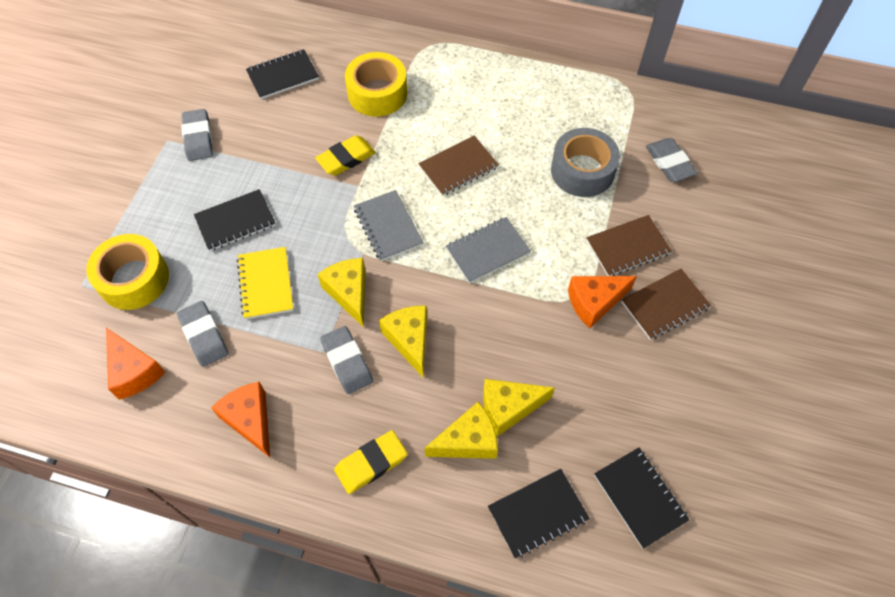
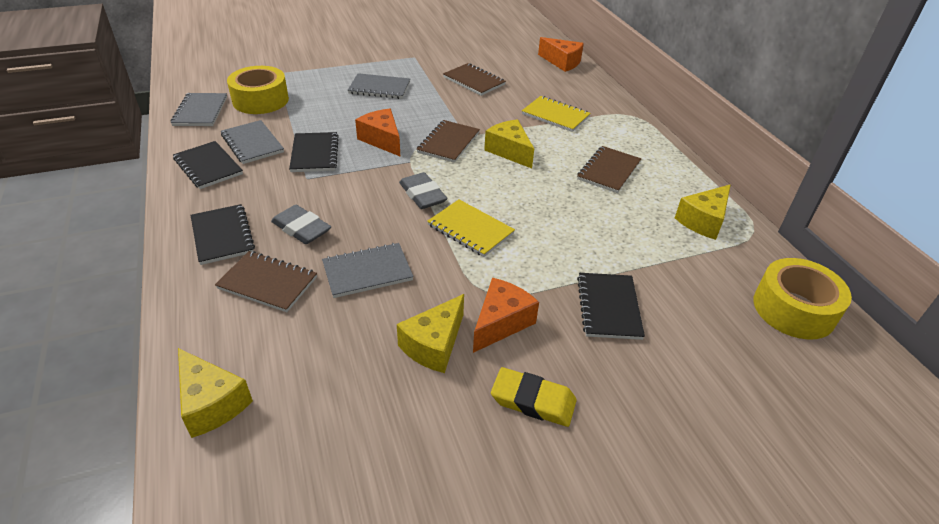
brown notebook: 3 -> 4
grey eraser: 4 -> 2
grey notebook: 2 -> 4
grey tape: 1 -> 0
yellow eraser: 2 -> 1
yellow notebook: 1 -> 2

